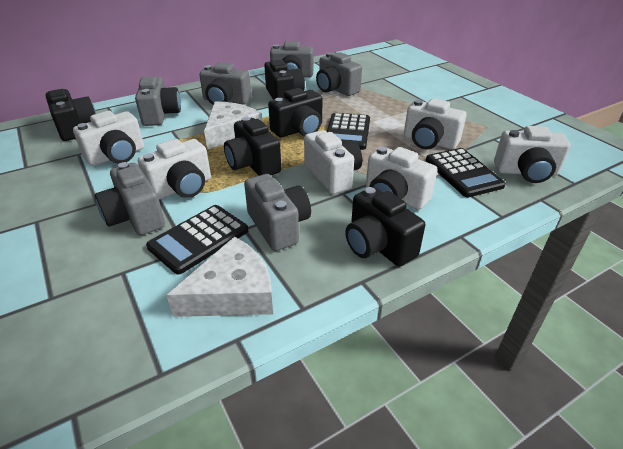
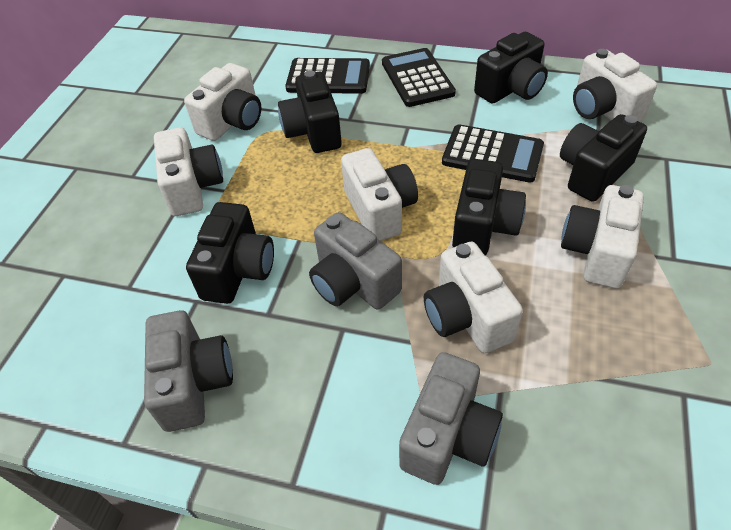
grey camera: 6 -> 3
white cheese: 2 -> 0

